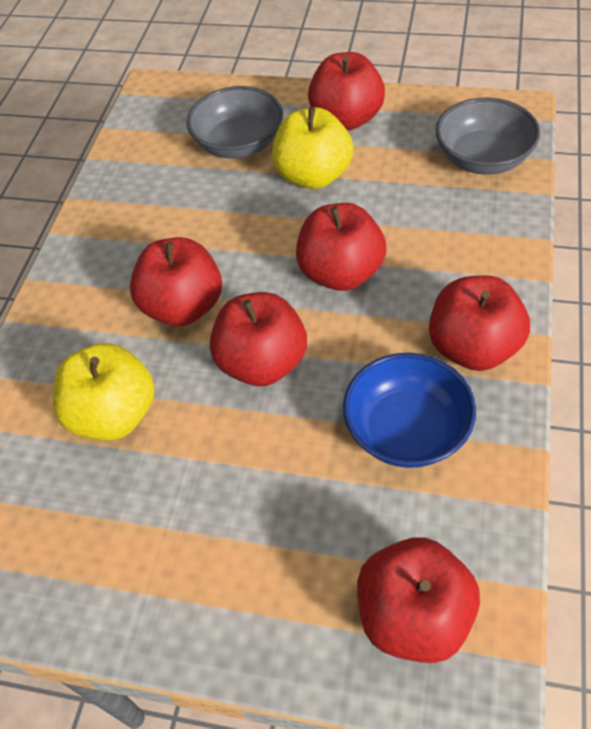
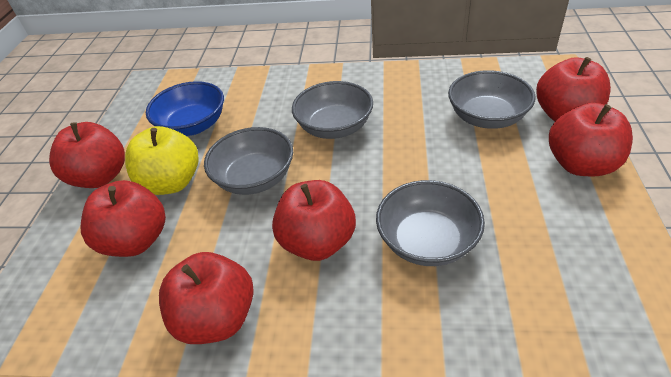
grey bowl: 2 -> 4
yellow apple: 2 -> 1

